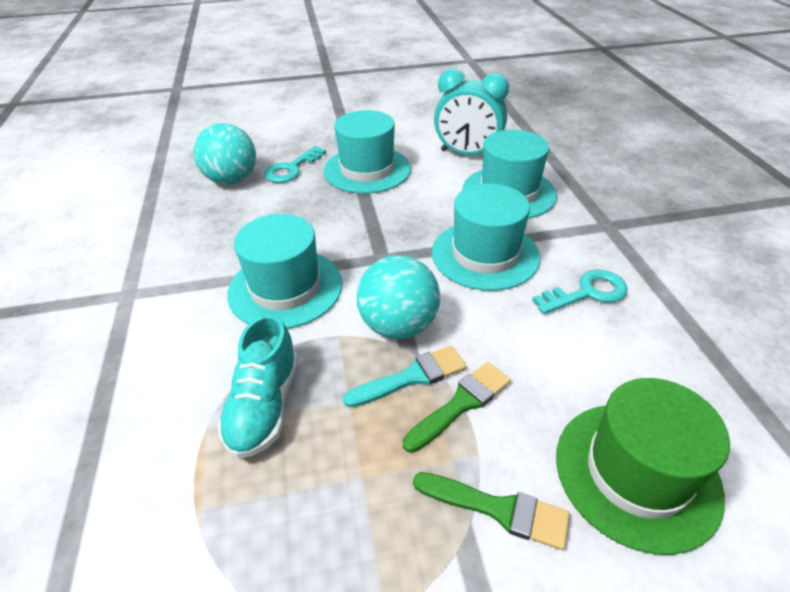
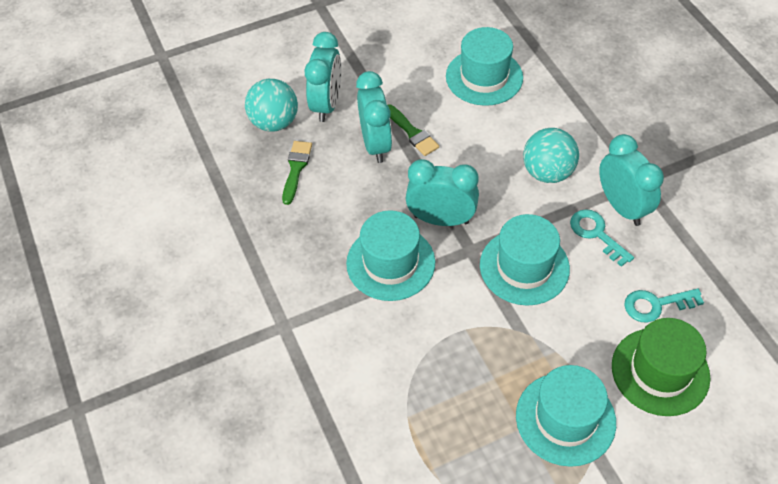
turquoise brush: 1 -> 0
turquoise clock: 1 -> 4
turquoise shoe: 1 -> 0

